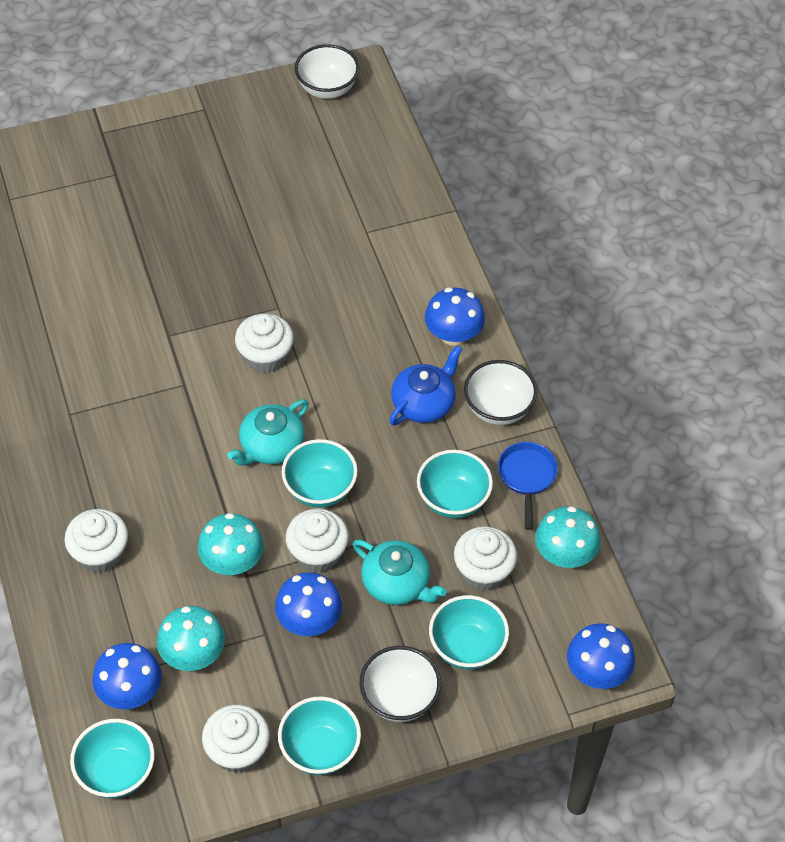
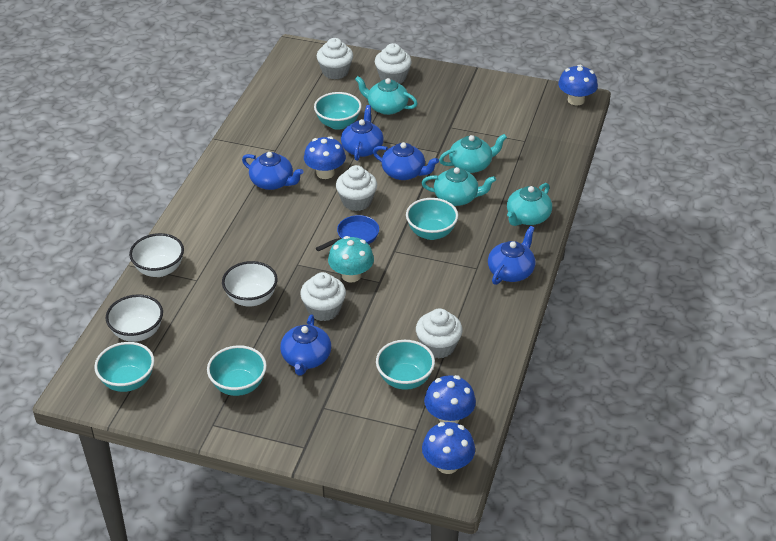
blue teapot: 1 -> 5
turquoise mushroom: 3 -> 1
turquoise teapot: 2 -> 4

